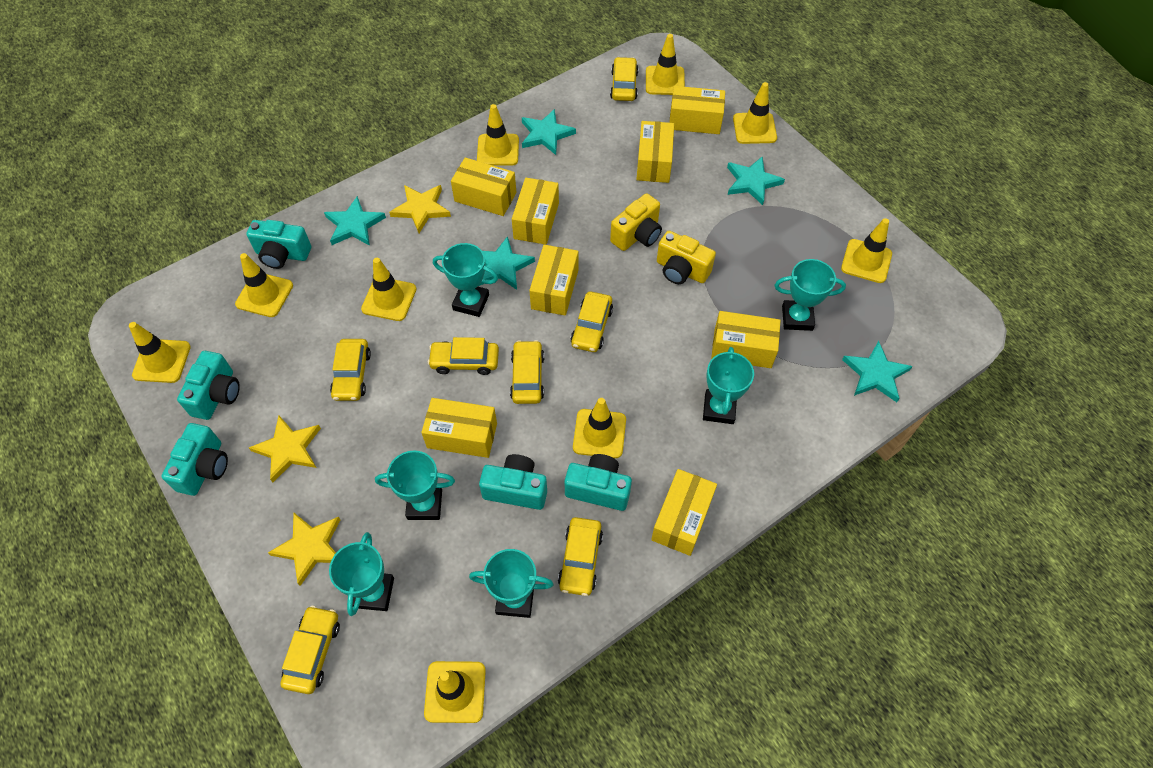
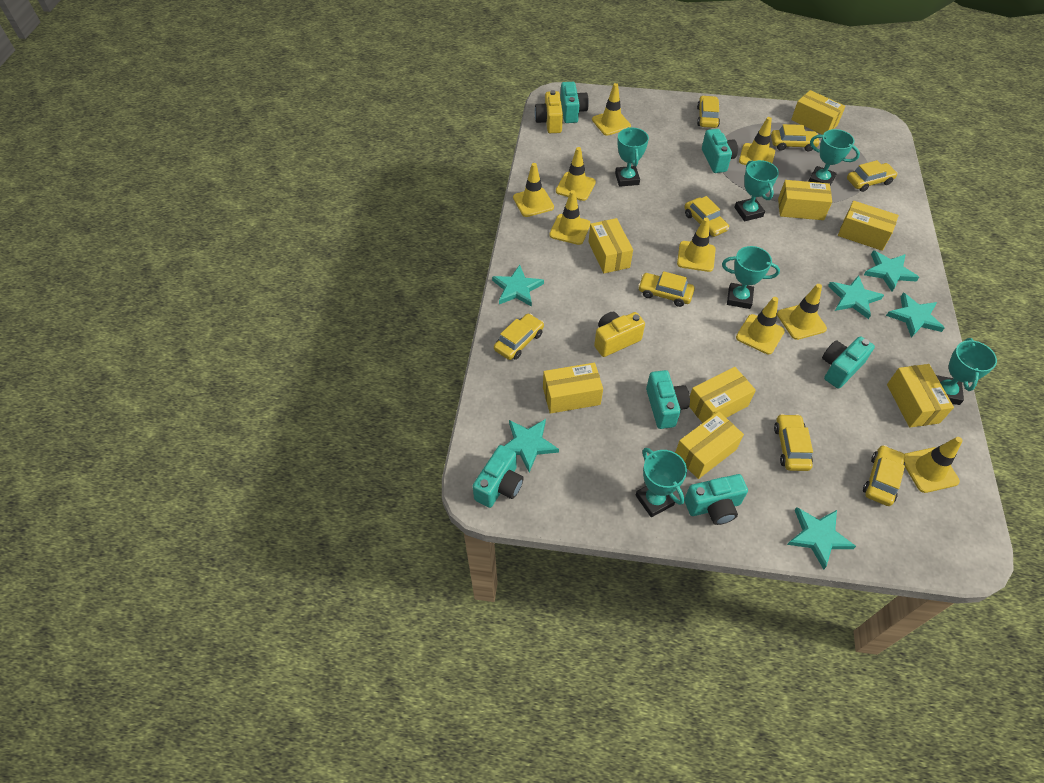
turquoise camera: 5 -> 6
turquoise star: 5 -> 6
yellow car: 7 -> 8
yellow star: 3 -> 0

